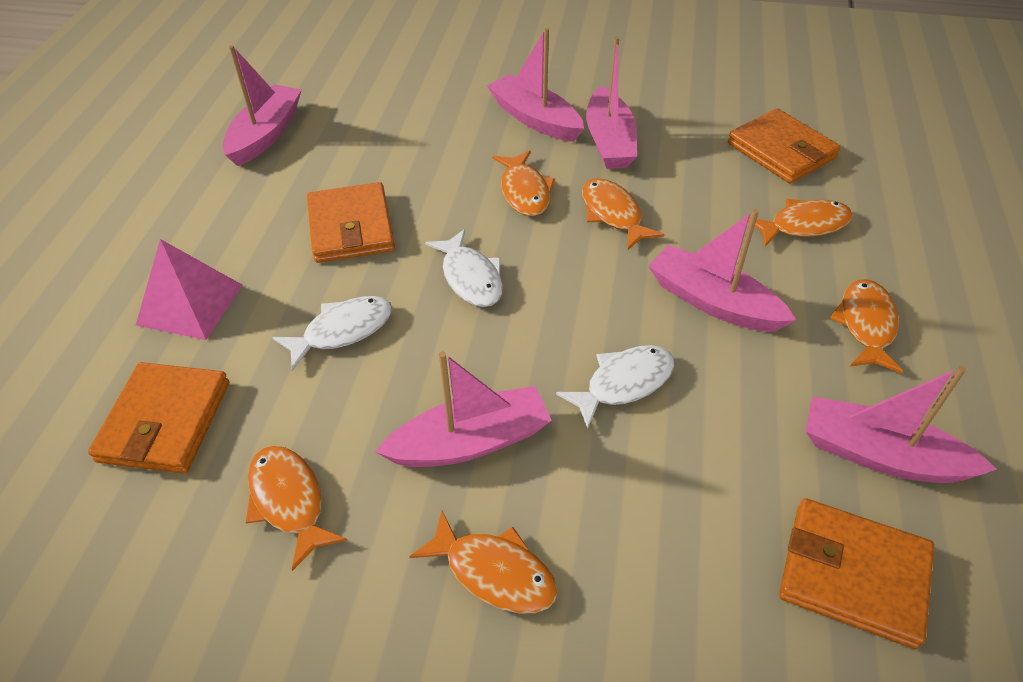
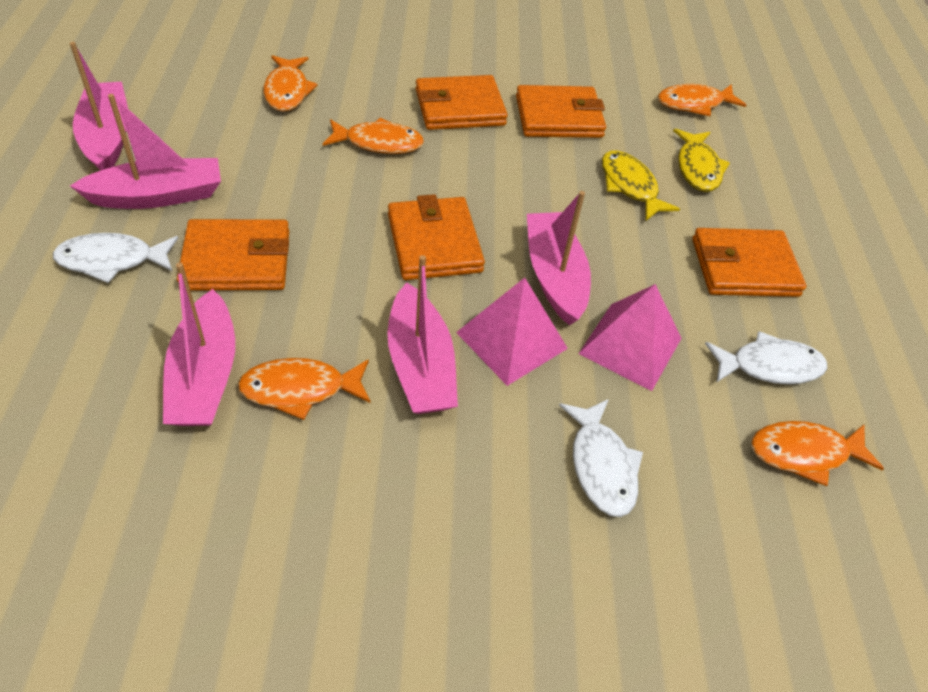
orange fish: 6 -> 5
orange wallet: 4 -> 5
pink boat: 6 -> 5
pink pyramid: 1 -> 2
yellow fish: 0 -> 2

